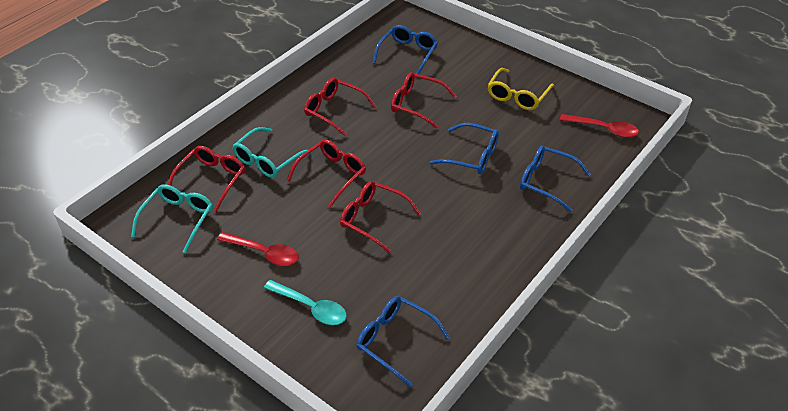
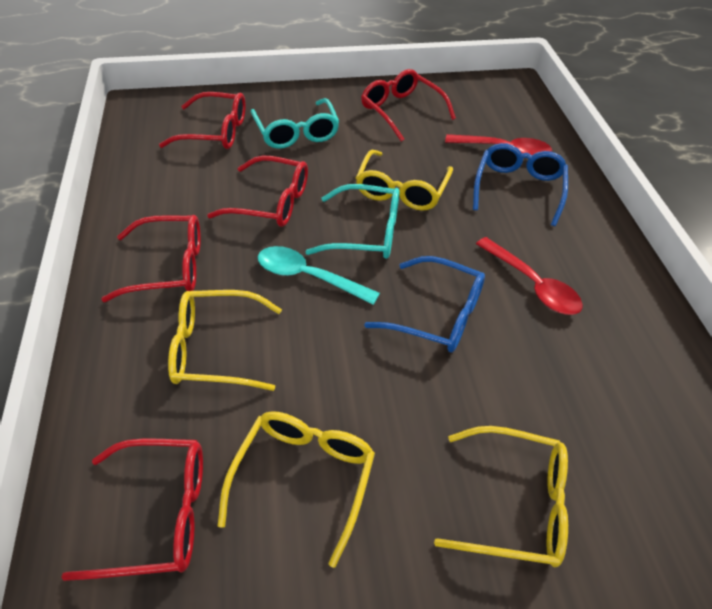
blue glasses: 4 -> 2
yellow glasses: 1 -> 4

